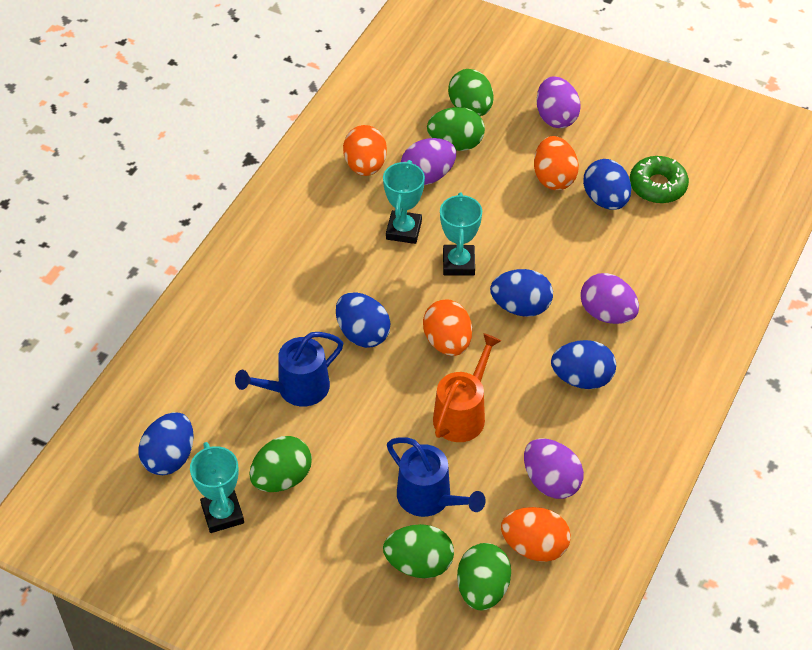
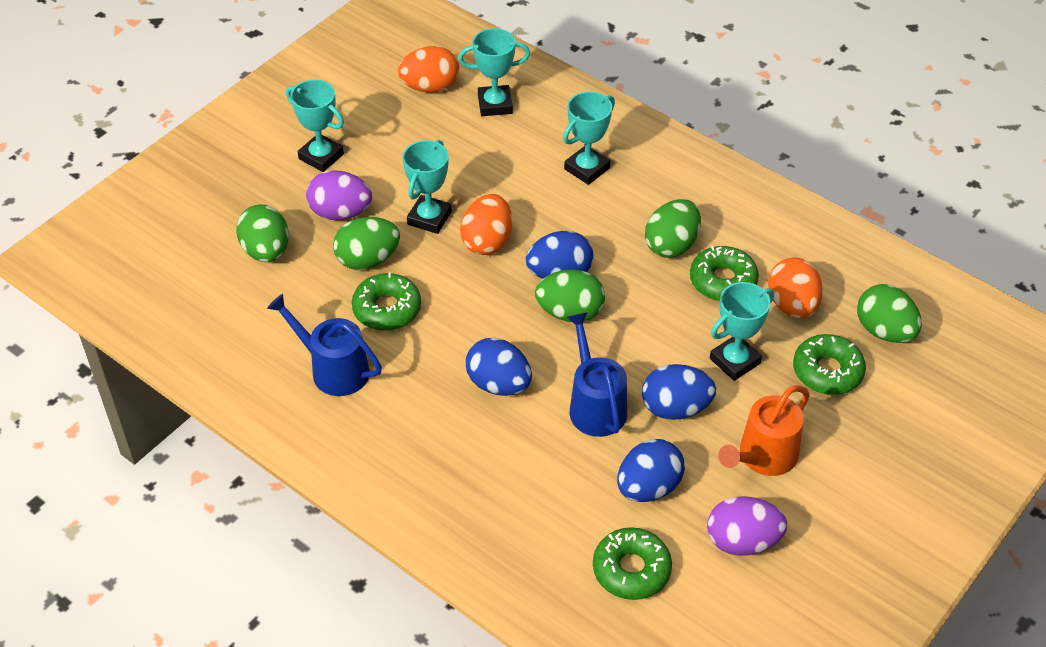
blue egg: 5 -> 4
green donut: 1 -> 4
orange egg: 4 -> 3
purple egg: 4 -> 2
turquoise trophy: 3 -> 5

